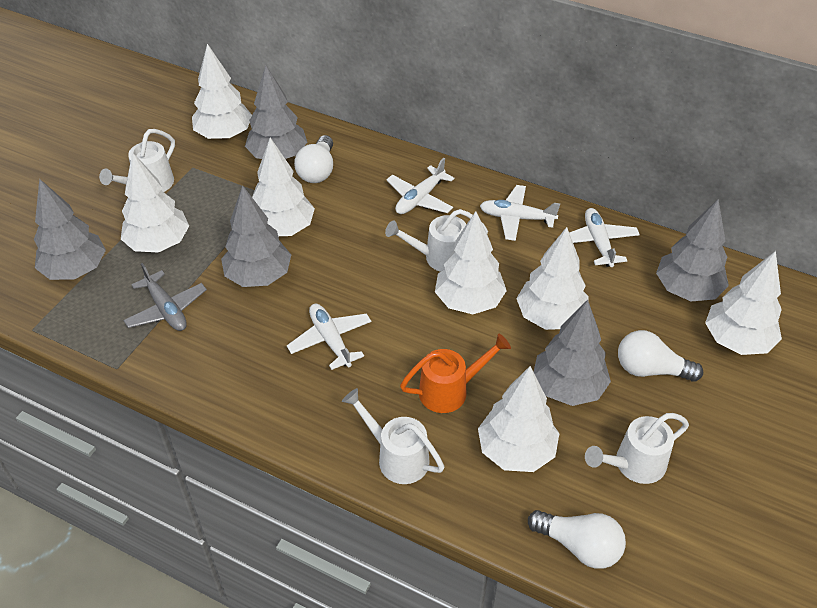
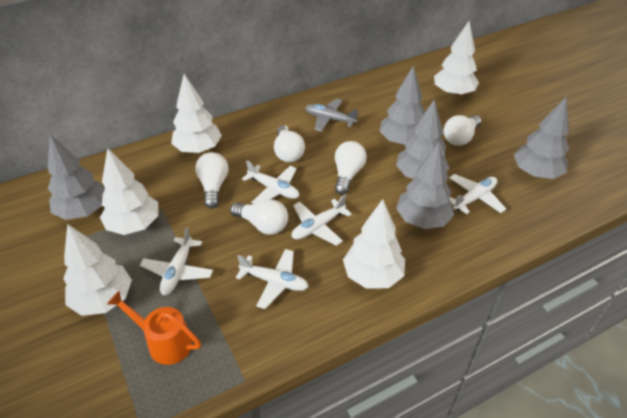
white light bulb: 3 -> 5
white plane: 4 -> 5
white tree: 7 -> 5
white watering can: 4 -> 0

